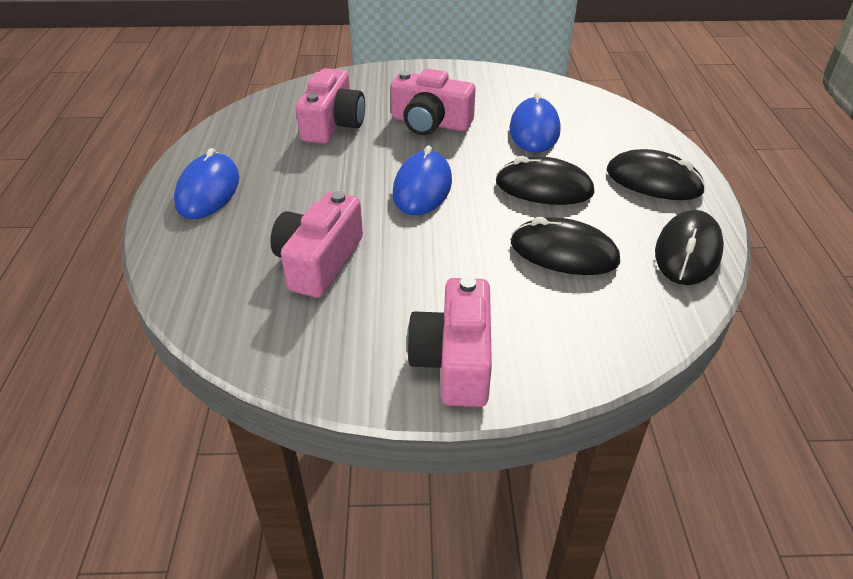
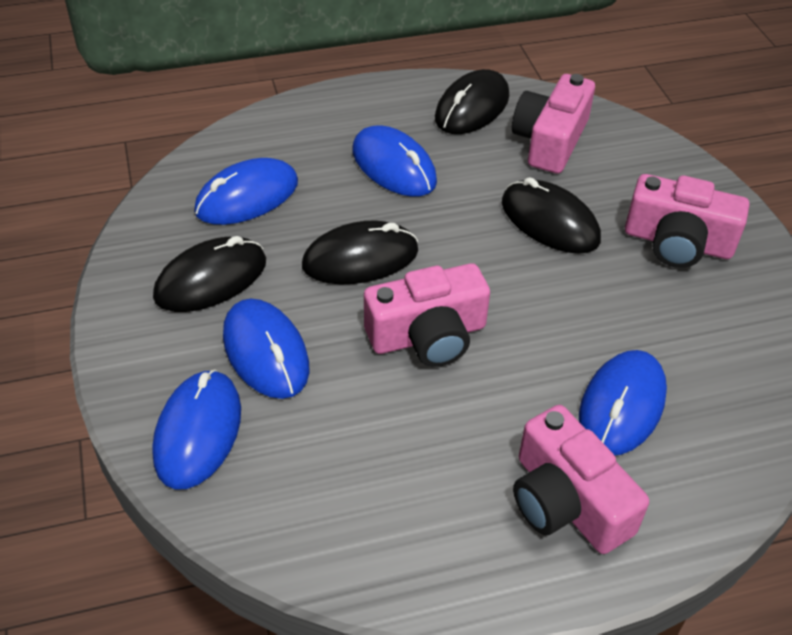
blue mouse: 3 -> 5

